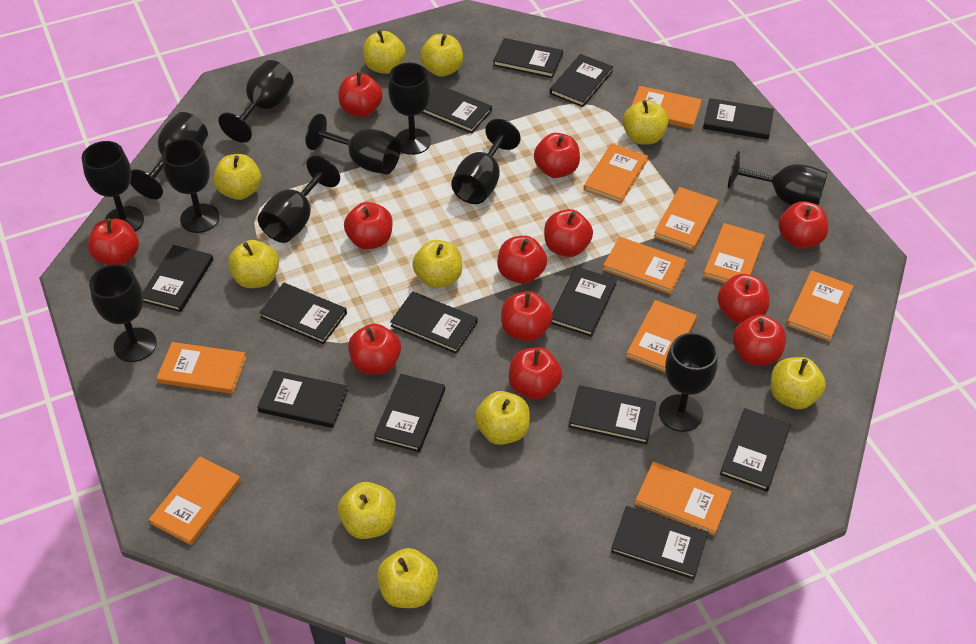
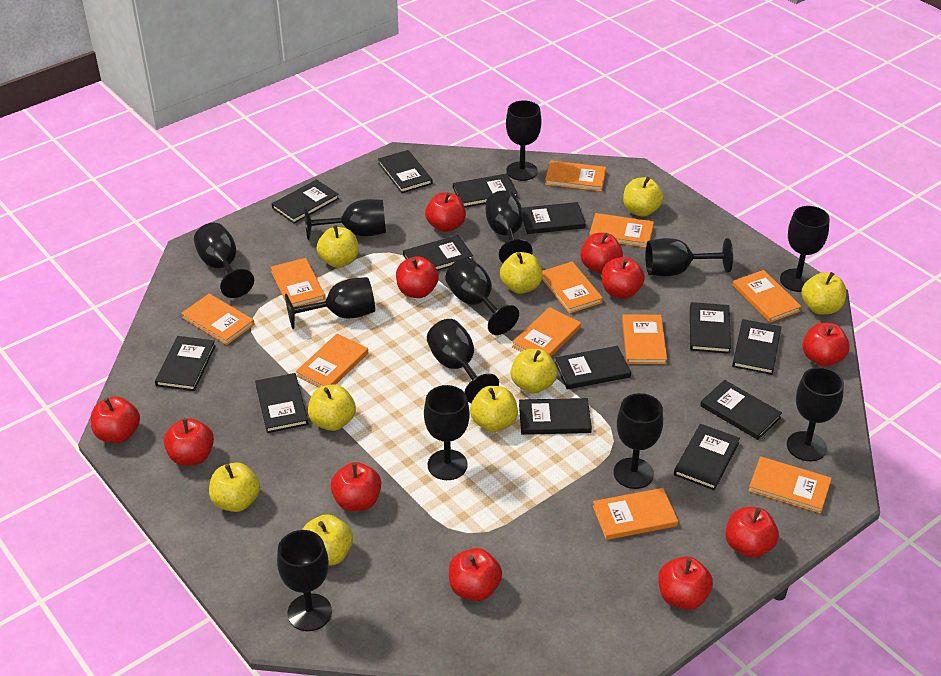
black goblet: 11 -> 13
orange book: 10 -> 11
red apple: 12 -> 11
yellow apple: 10 -> 9

